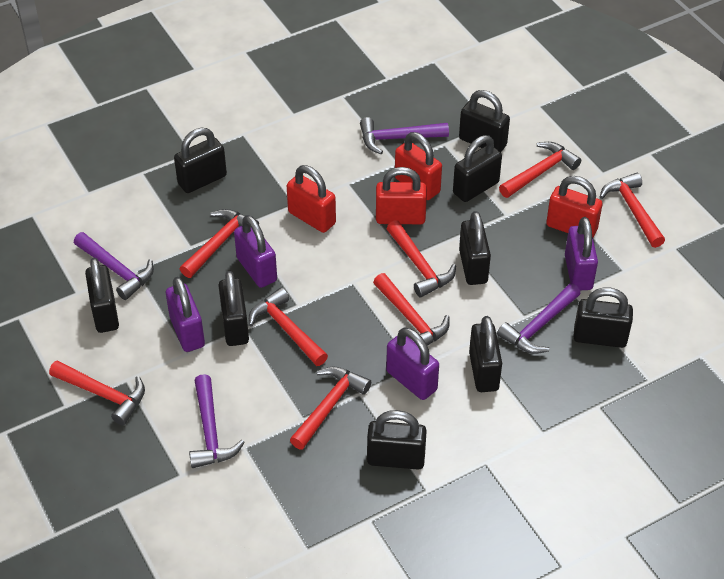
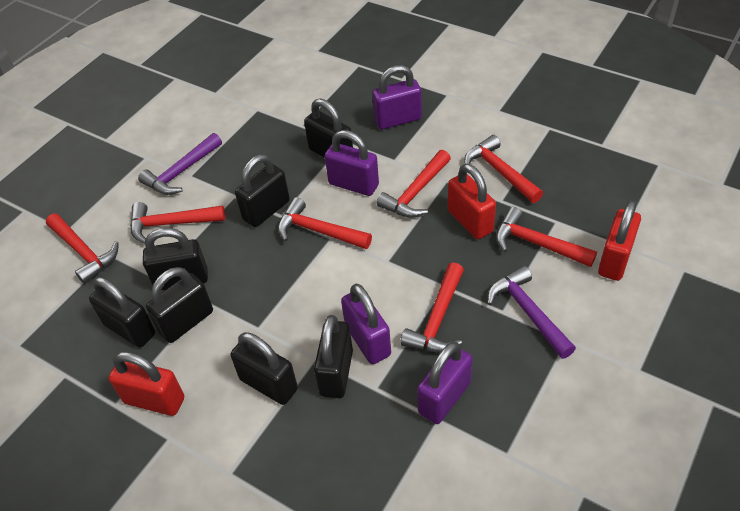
black padlock: 9 -> 7
purple hammer: 4 -> 2
red hammer: 8 -> 7
red padlock: 4 -> 3

